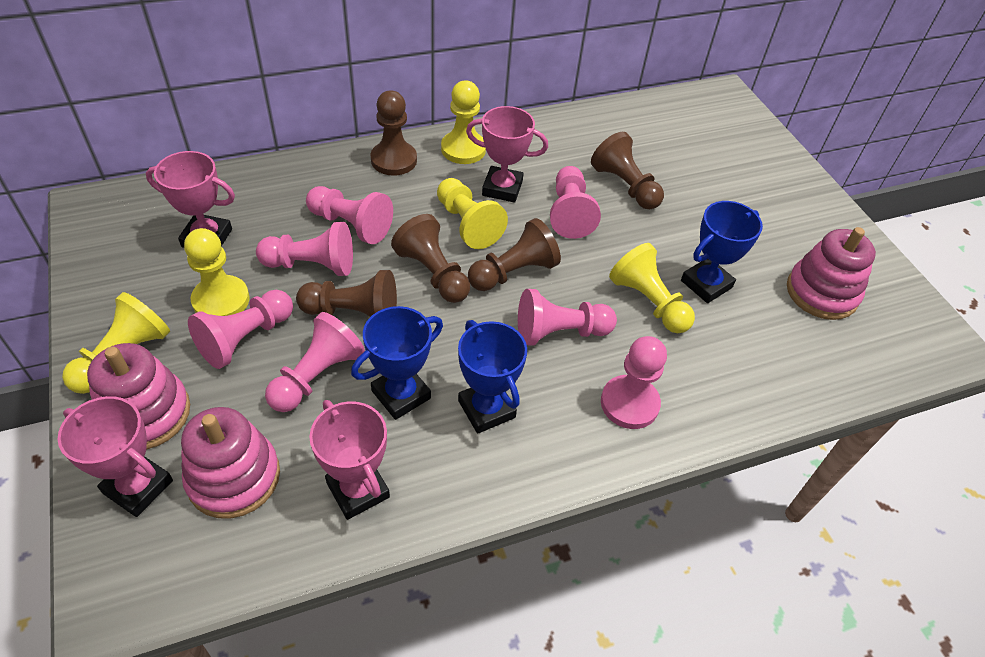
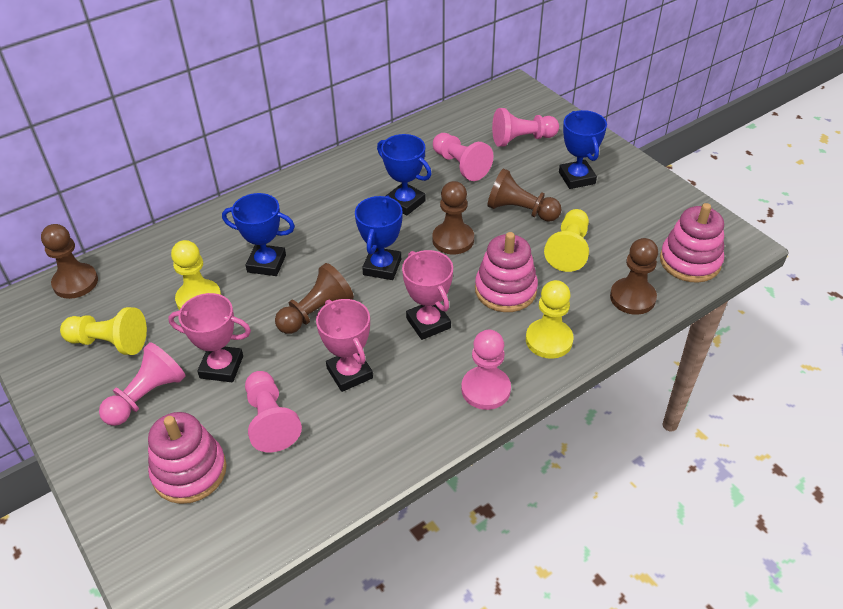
blue trophy: 3 -> 4
pink pawn: 7 -> 5
pink trophy: 4 -> 3
yellow pawn: 5 -> 4

